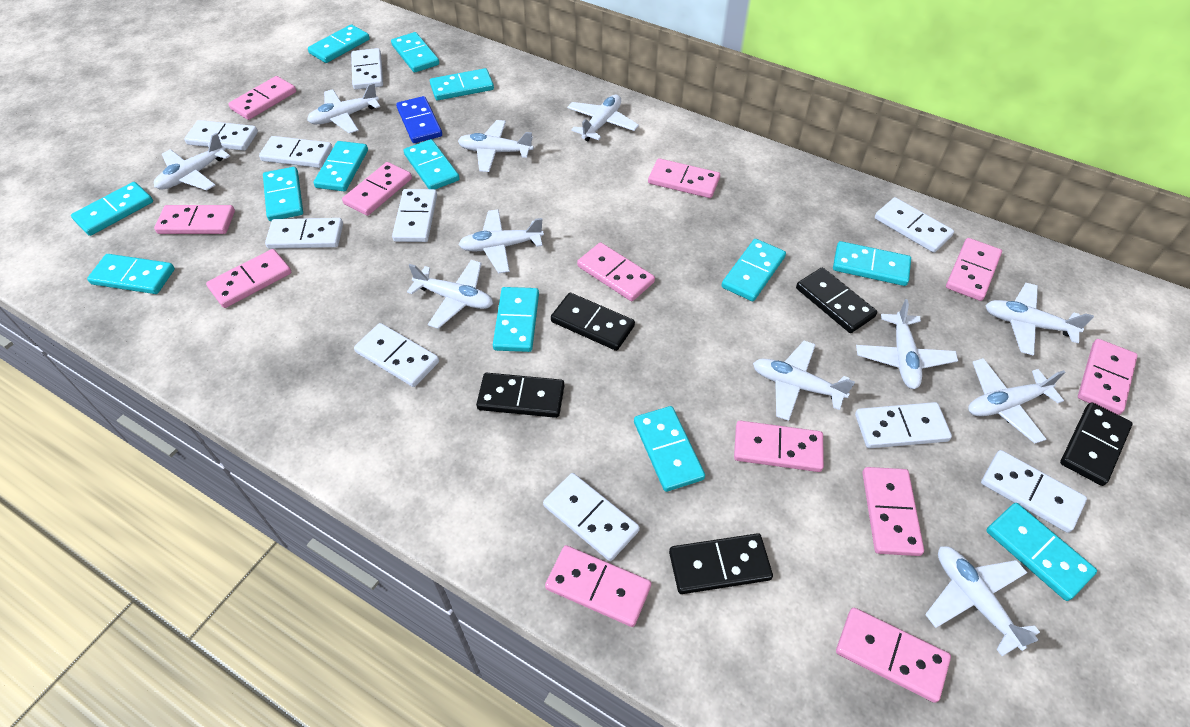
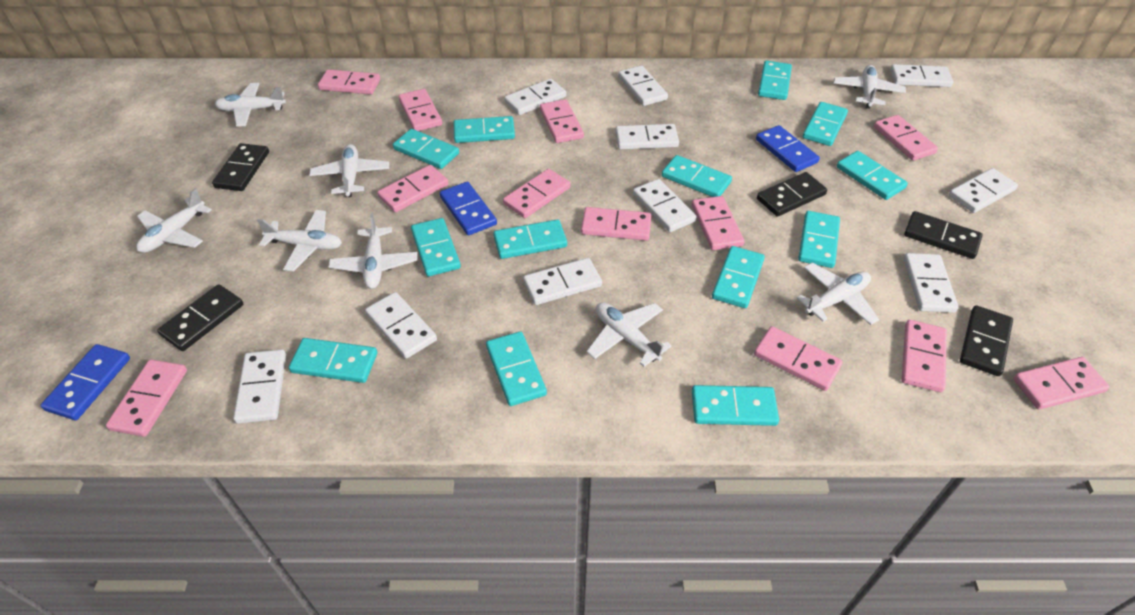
blue domino: 1 -> 3
white plane: 11 -> 8

